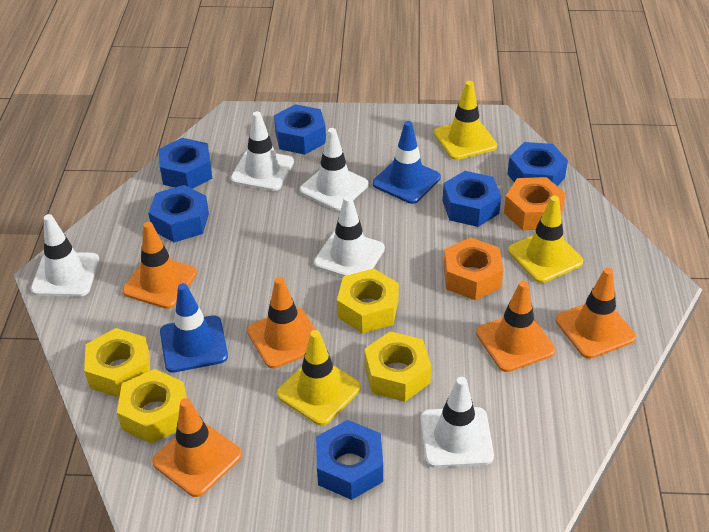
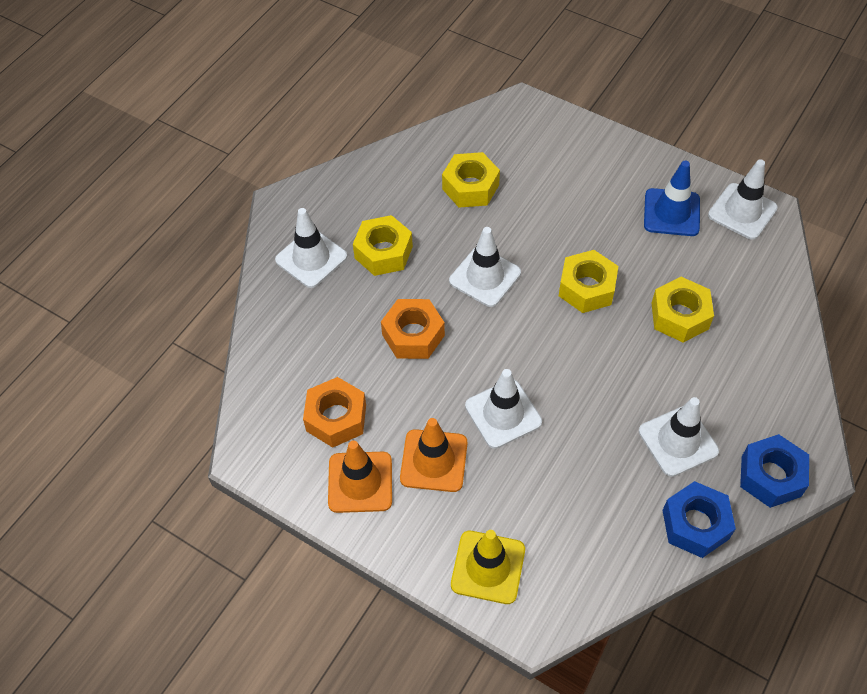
blue nut: 6 -> 2
blue traffic cone: 2 -> 1
orange traffic cone: 5 -> 2
yellow traffic cone: 3 -> 1

